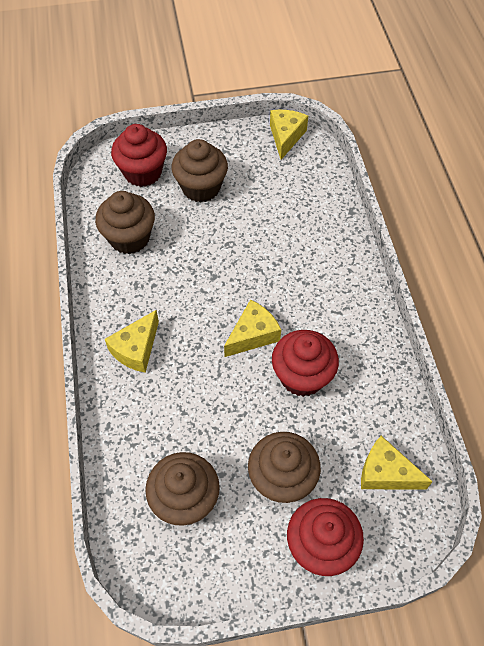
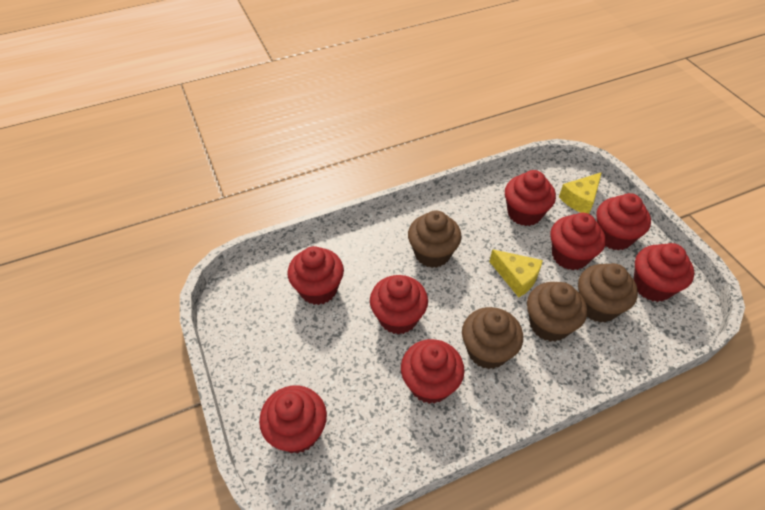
red cupcake: 3 -> 8
yellow cheese: 4 -> 2

